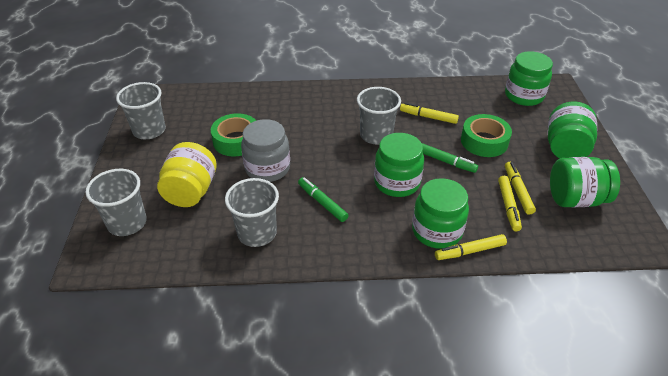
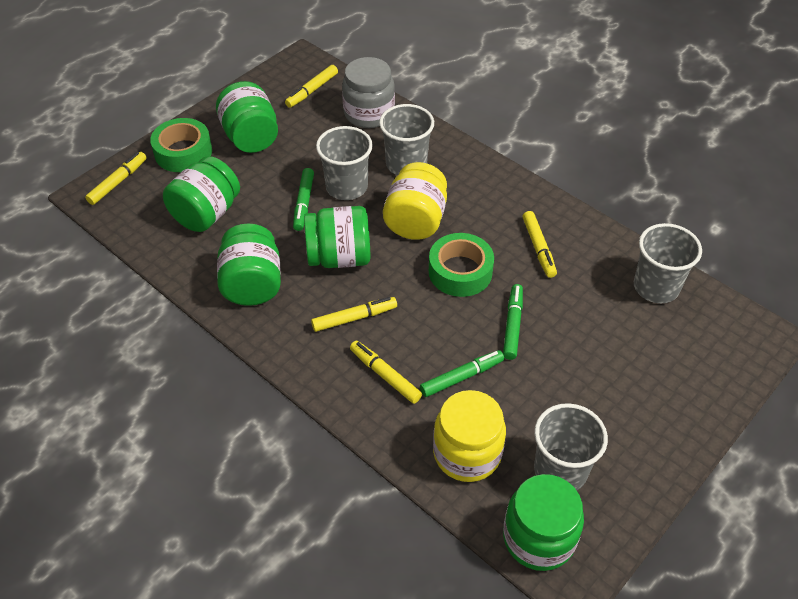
green marker: 2 -> 3
yellow jar: 1 -> 2
yellow marker: 4 -> 5

